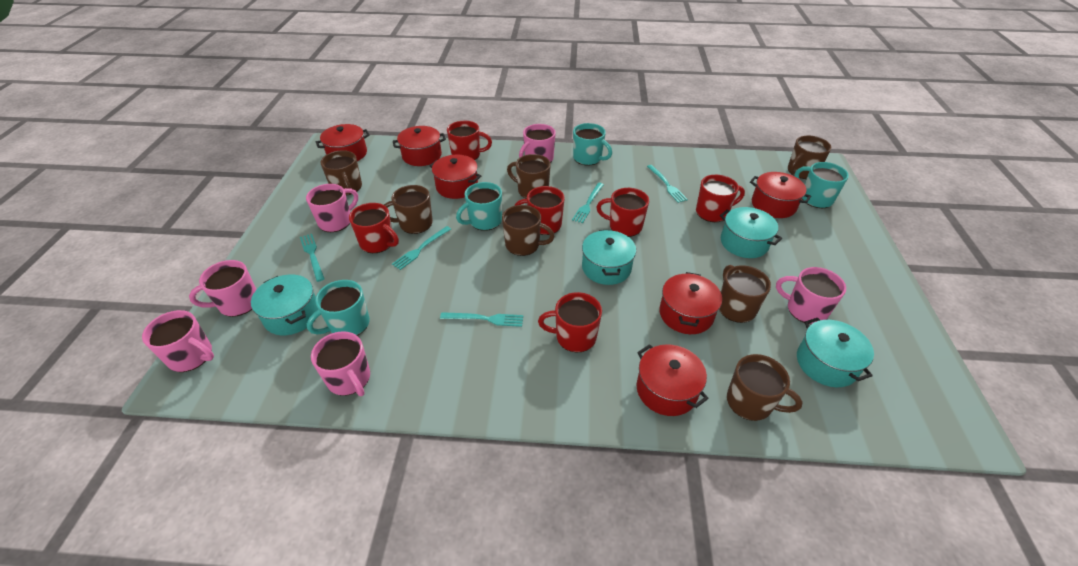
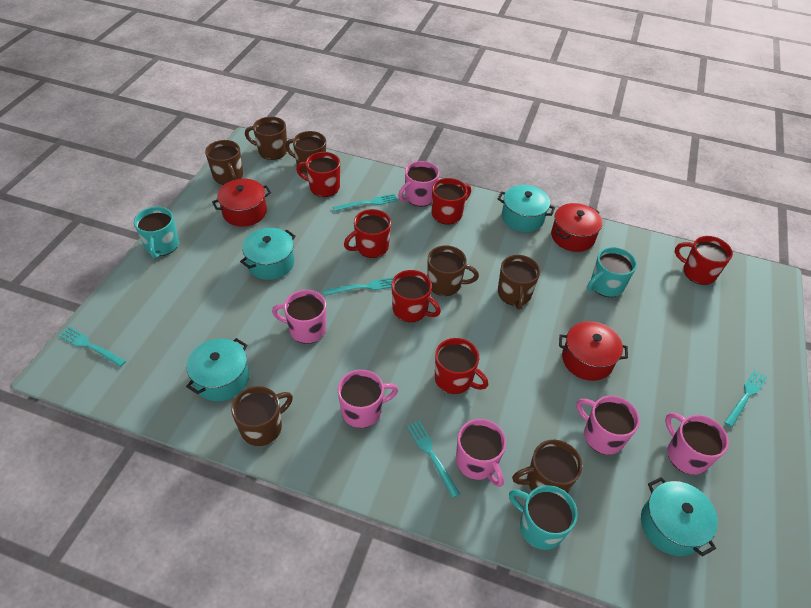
red pot: 6 -> 3
turquoise mug: 4 -> 3

